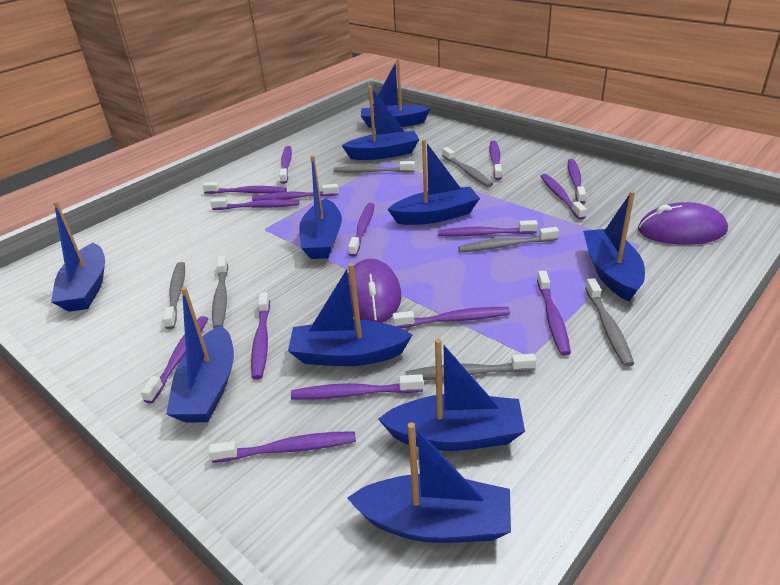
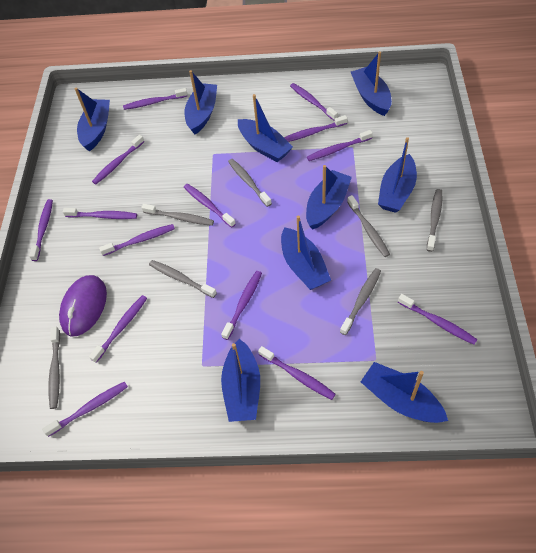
blue boat: 10 -> 9
purple mouse: 2 -> 1
purple toothbrush: 15 -> 14

